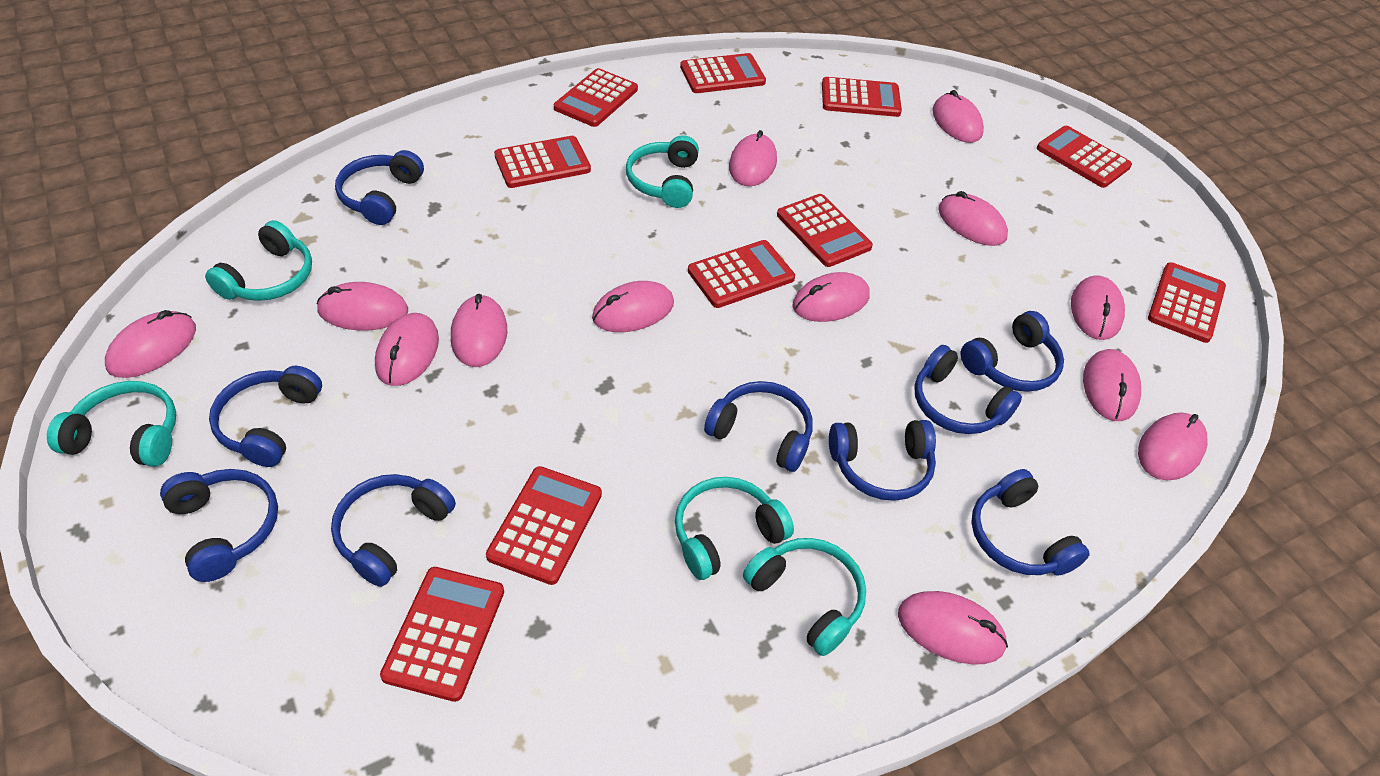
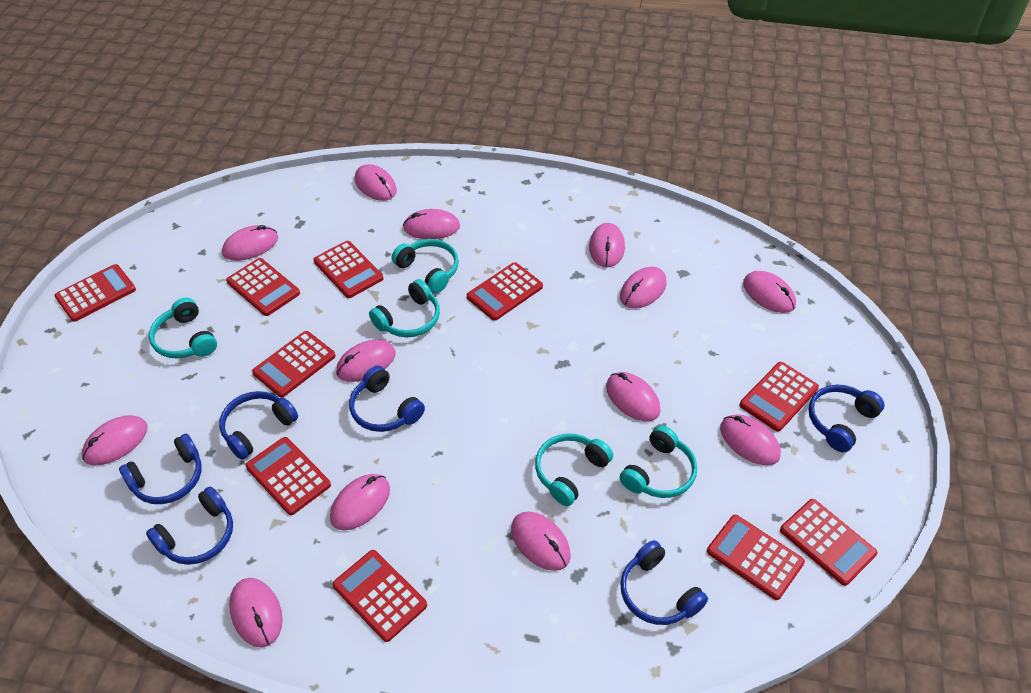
blue headphones: 9 -> 6

